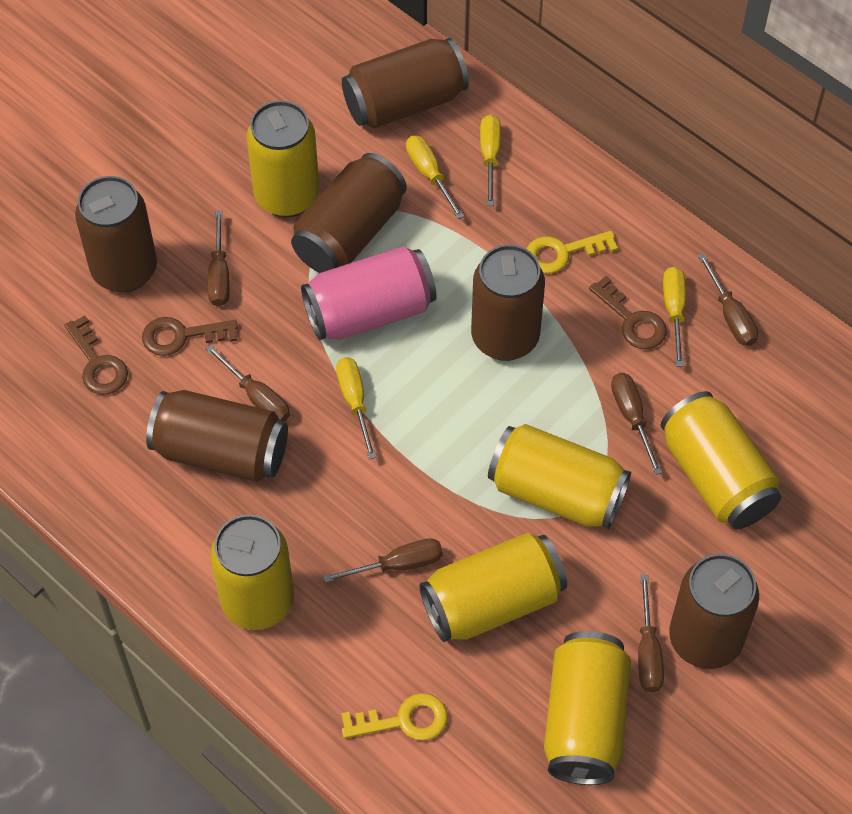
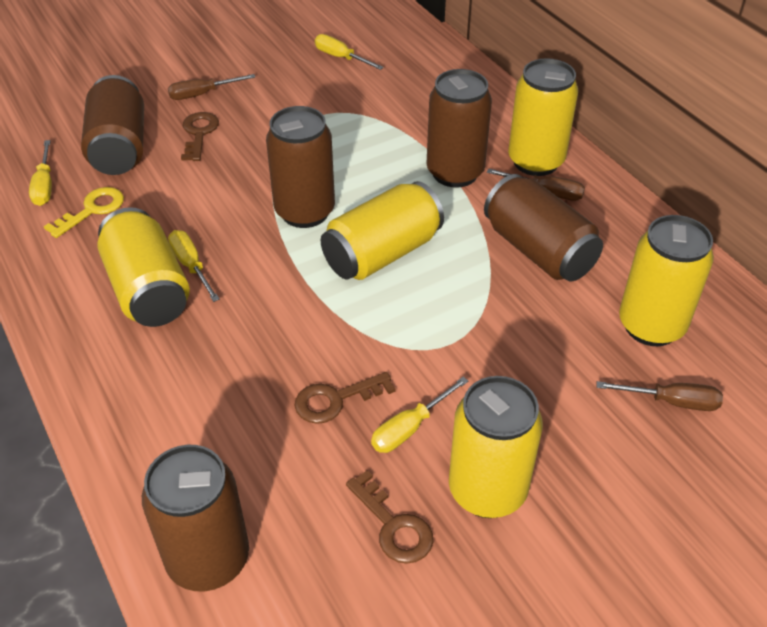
brown can: 6 -> 5
brown screwdriver: 6 -> 3
pink can: 1 -> 0
yellow can: 6 -> 5
yellow key: 2 -> 1

